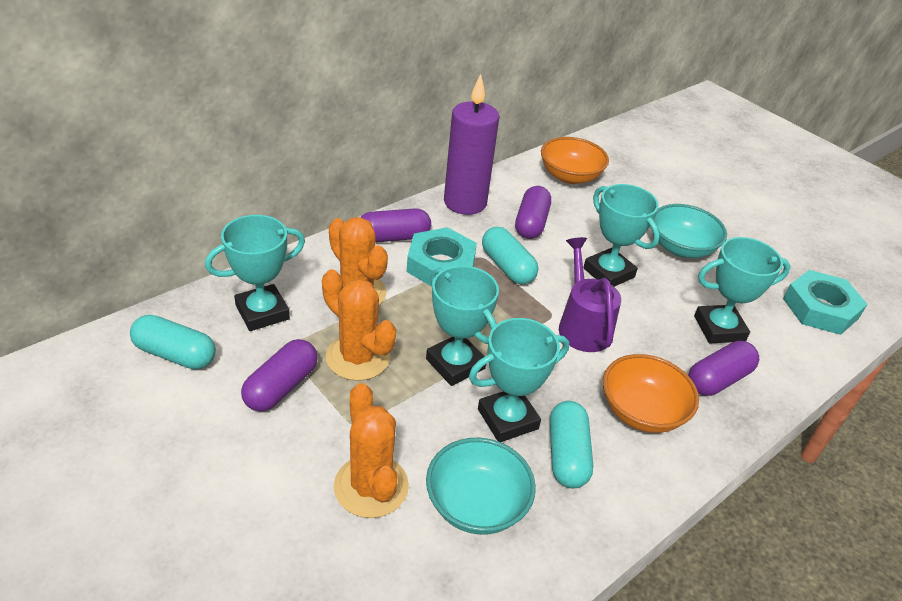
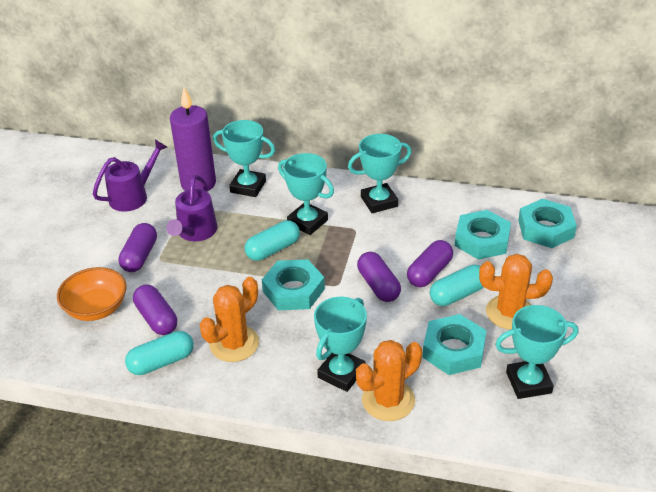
orange bowl: 2 -> 1
purple watering can: 1 -> 2
turquoise bowl: 2 -> 0
turquoise nut: 2 -> 4

